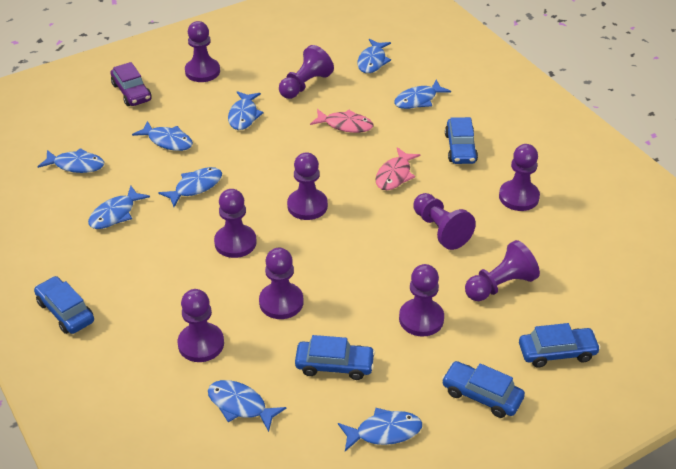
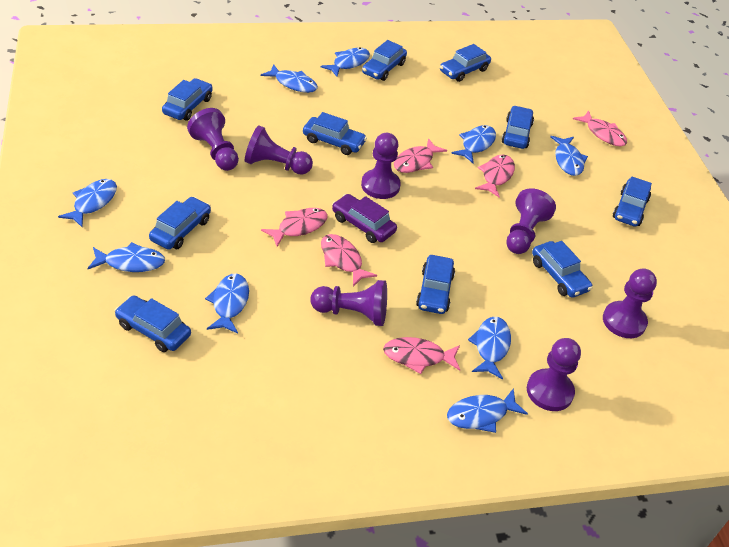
blue car: 5 -> 10
pink fish: 2 -> 6
purple pawn: 10 -> 7

